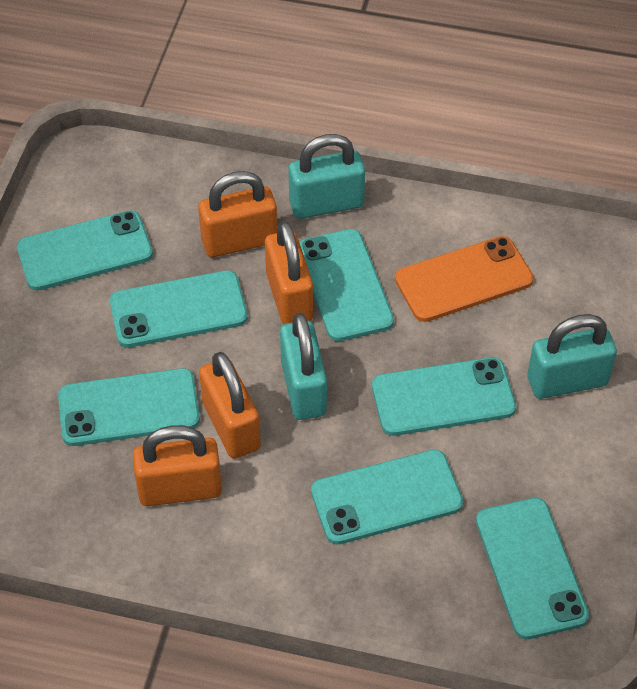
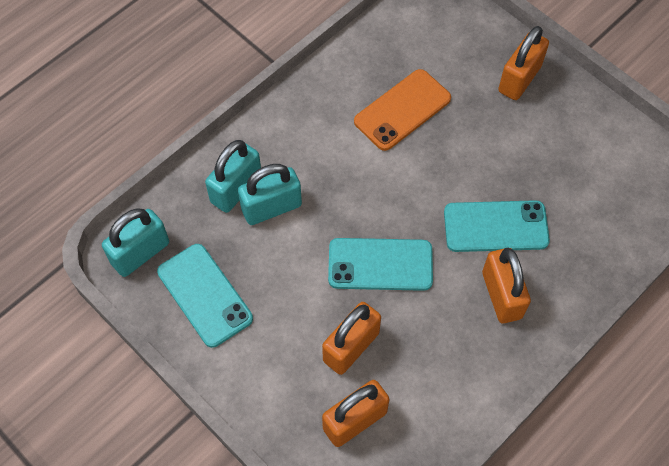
turquoise phone: 7 -> 3

